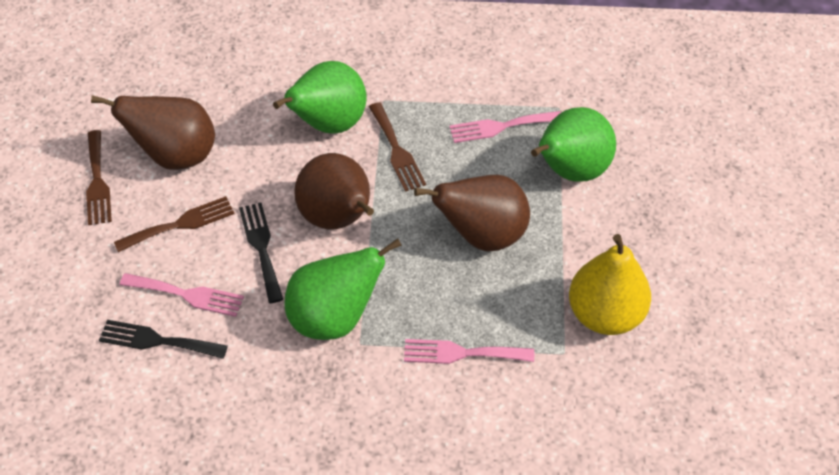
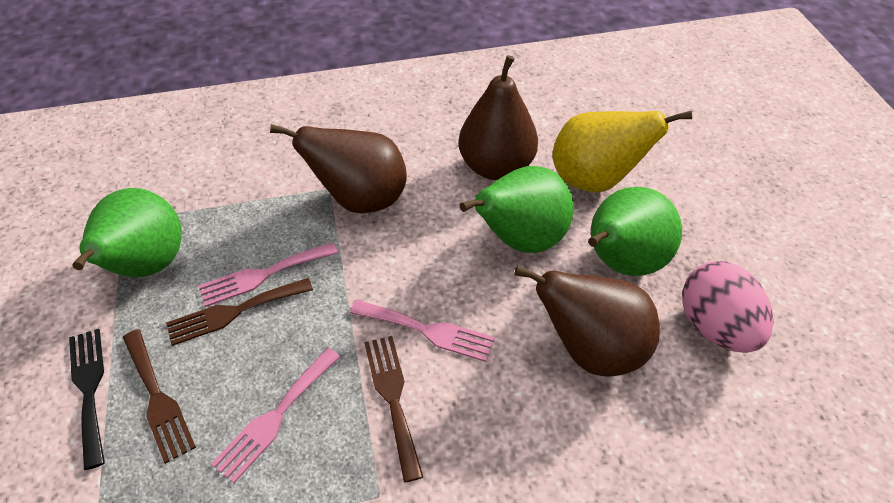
black fork: 2 -> 1
pink egg: 0 -> 1

